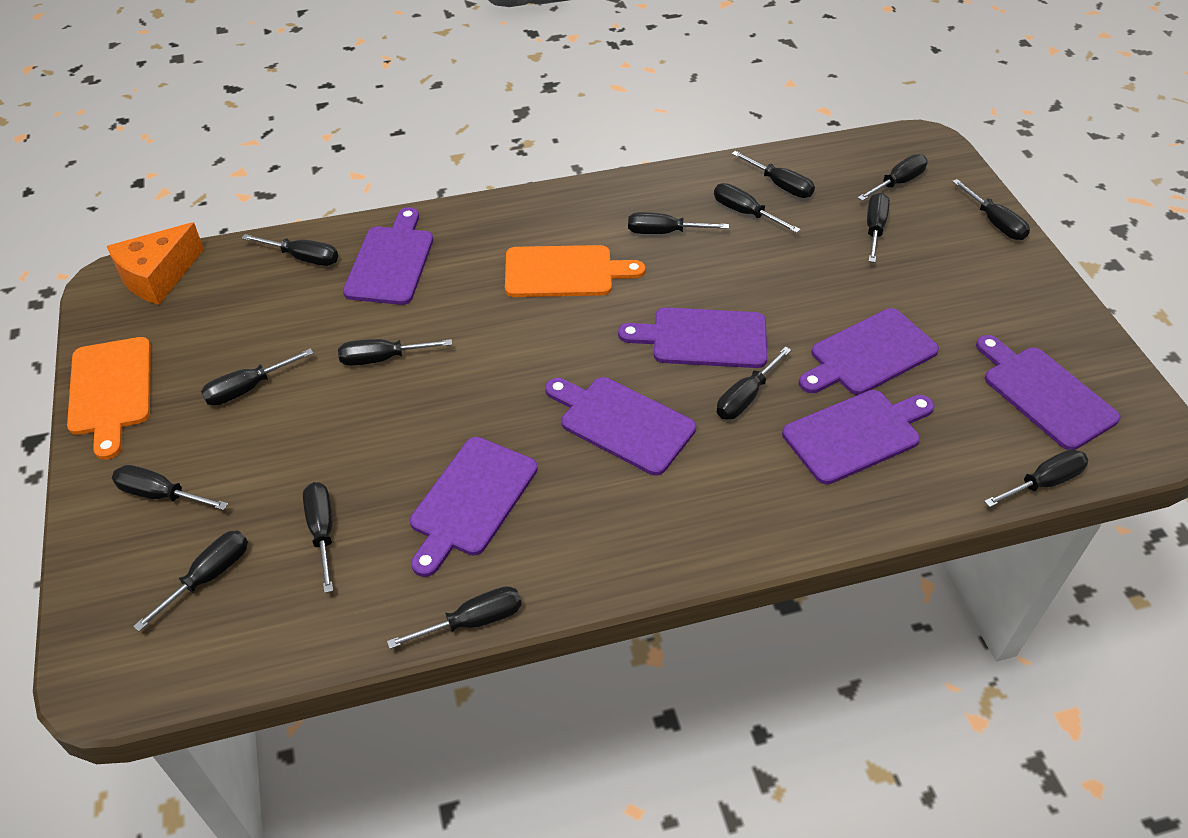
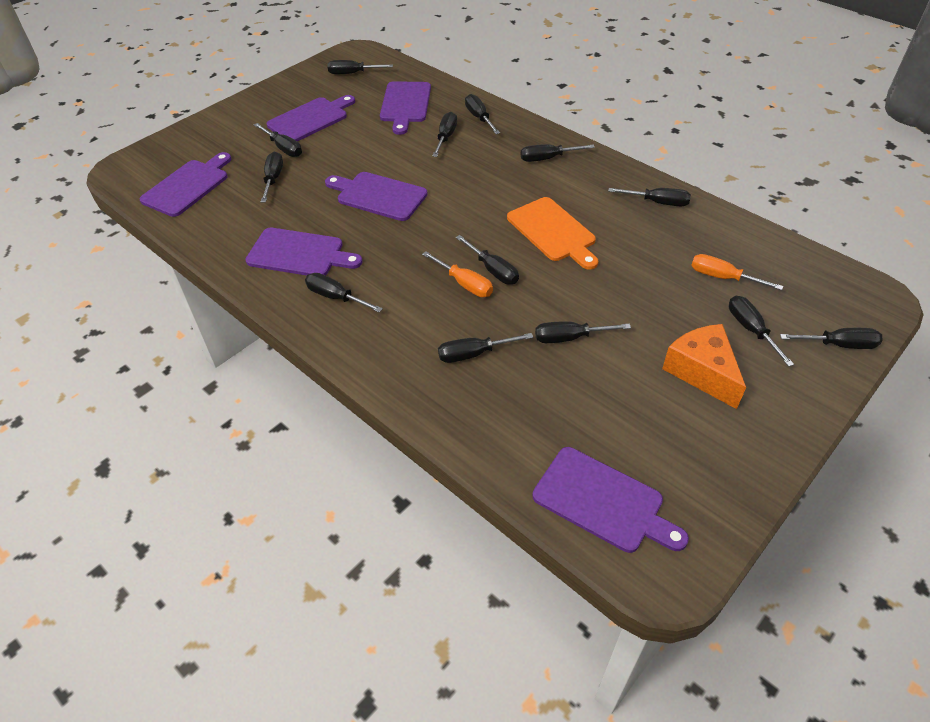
black screwdriver: 15 -> 13
orange cutting board: 2 -> 1
orange screwdriver: 0 -> 2
purple cutting board: 7 -> 6

